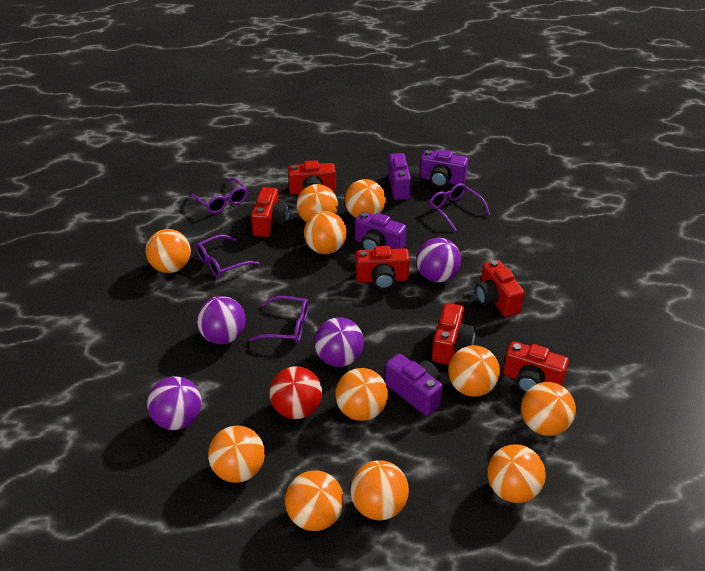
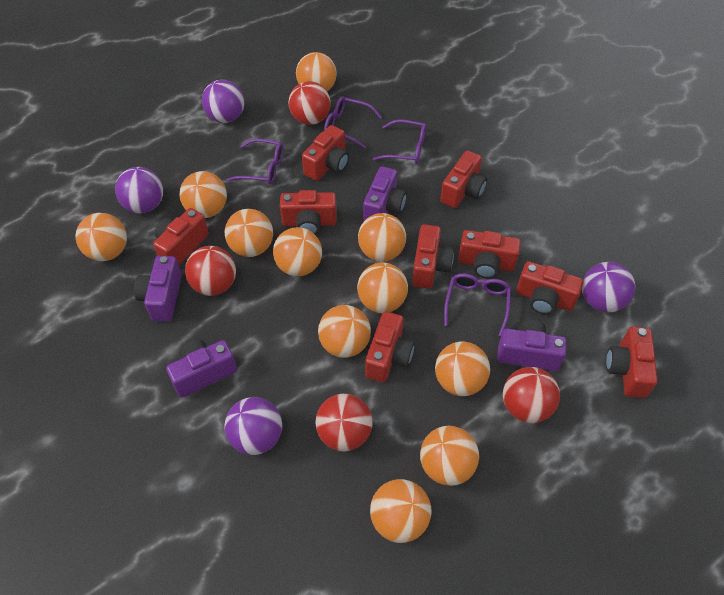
red ball: 1 -> 4
red camera: 6 -> 9

